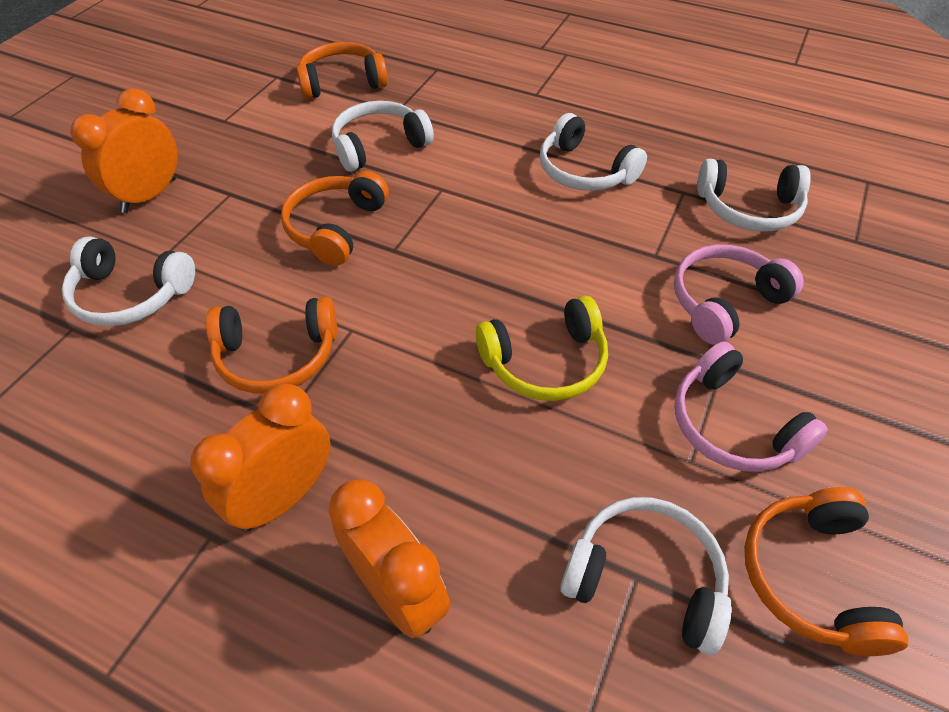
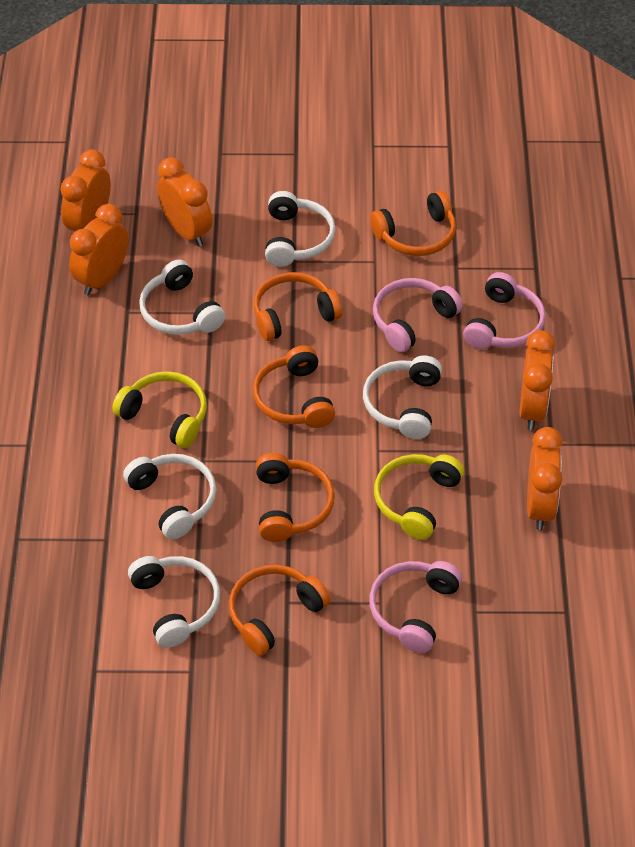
orange clock: 3 -> 5
orange headphones: 4 -> 5
pink headphones: 2 -> 3
yellow headphones: 1 -> 2

